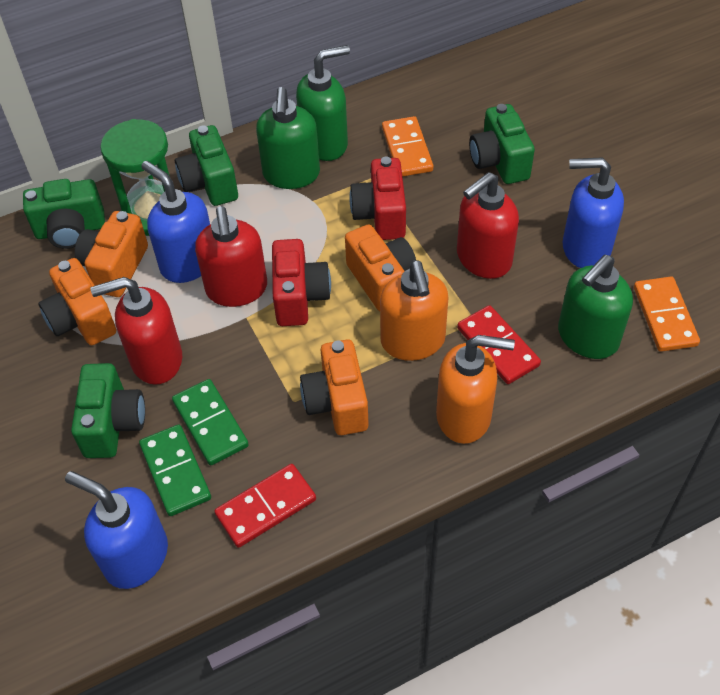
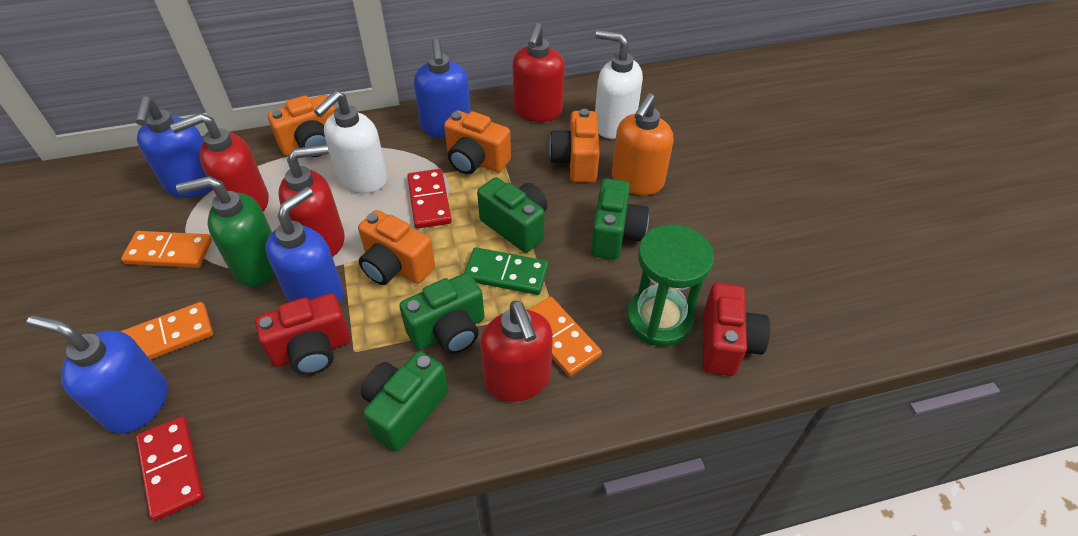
blue soap dispenser: 3 -> 4
green domino: 2 -> 1
green soap dispenser: 3 -> 1
orange domino: 2 -> 3
orange soap dispenser: 2 -> 1
red soap dispenser: 3 -> 4
white soap dispenser: 0 -> 2

